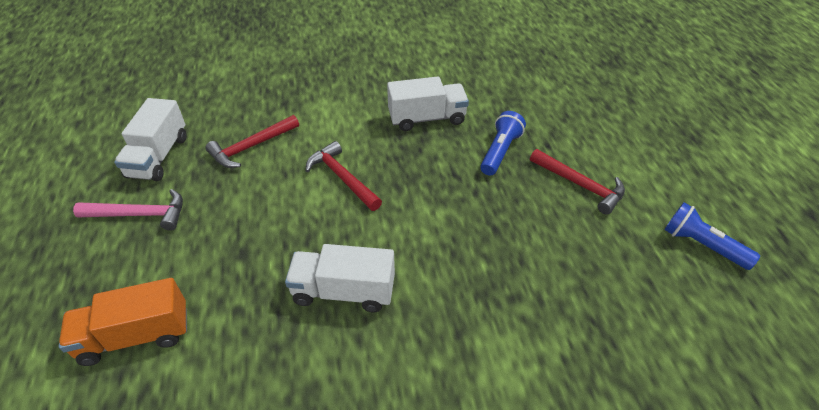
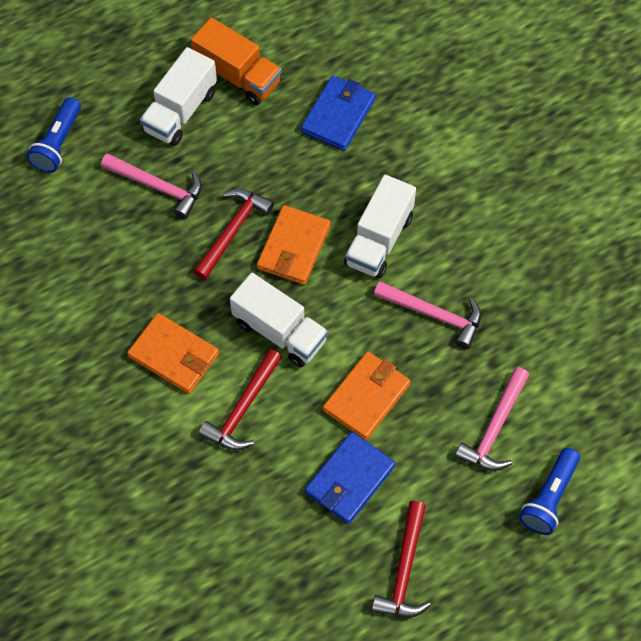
blue wallet: 0 -> 2
orange wallet: 0 -> 3
pink hammer: 1 -> 3

